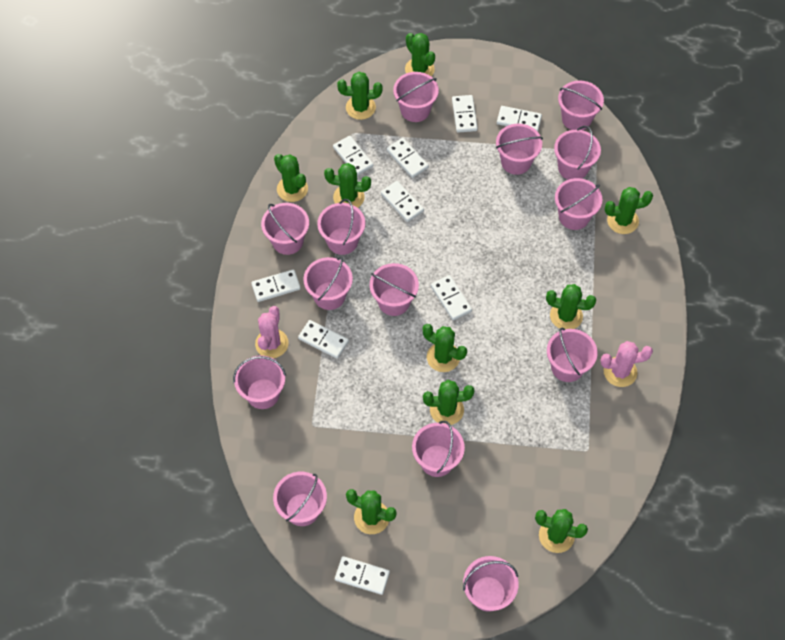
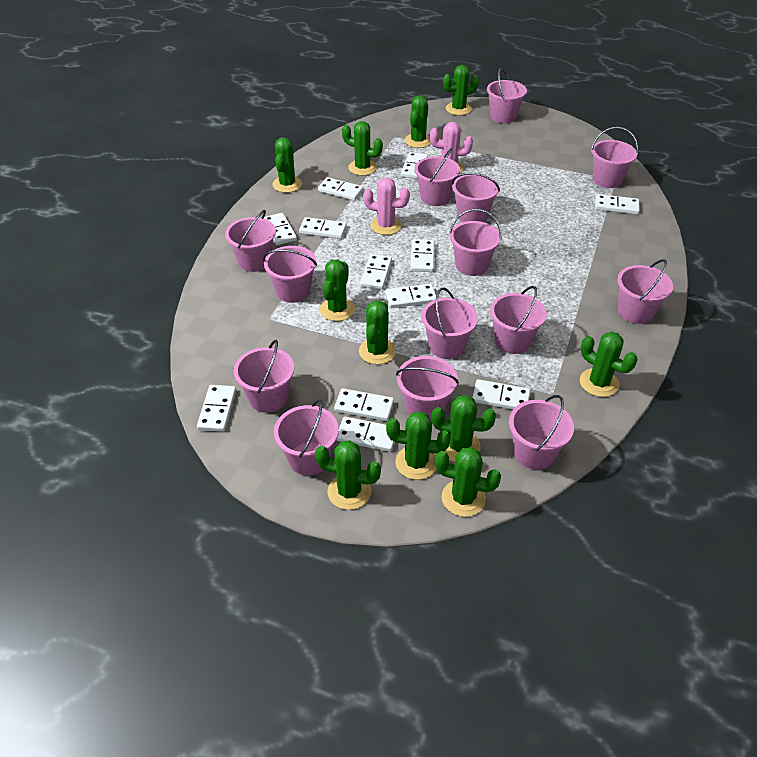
green cactus: 10 -> 11
white domino: 9 -> 12

